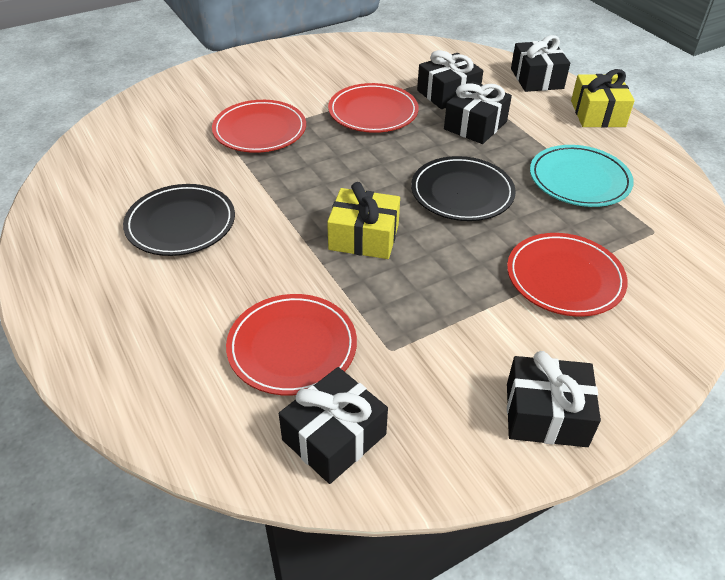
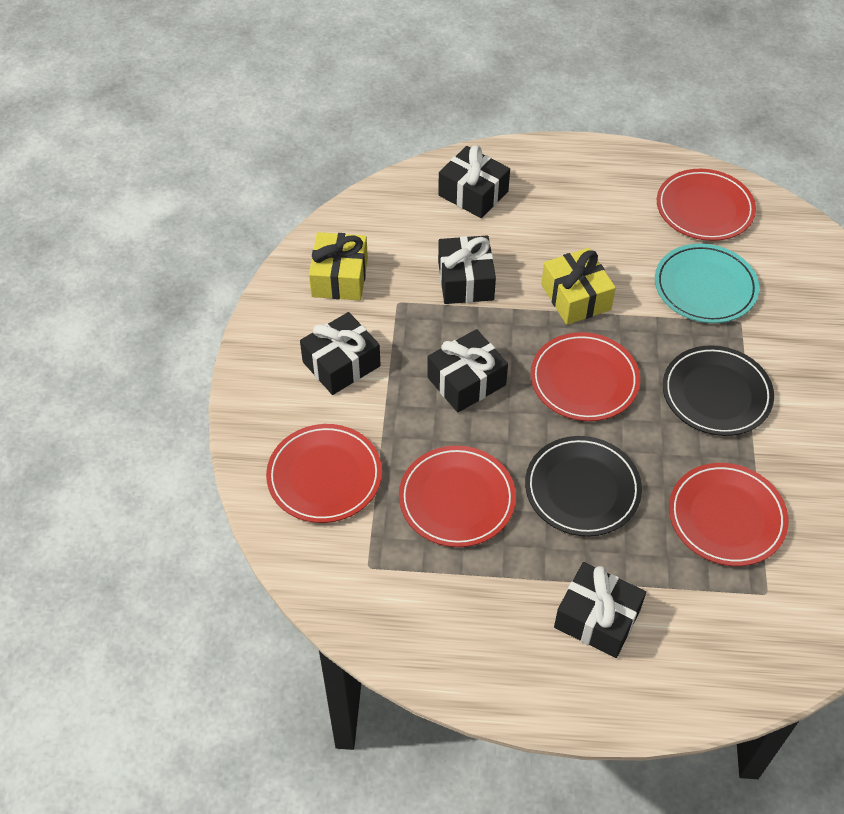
red plate: 4 -> 5

